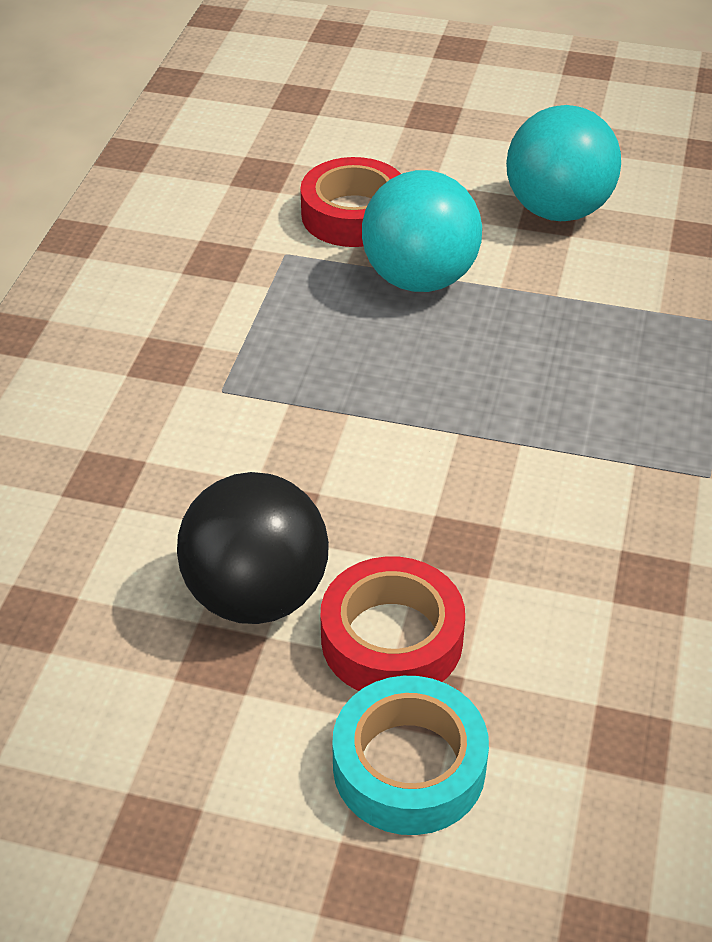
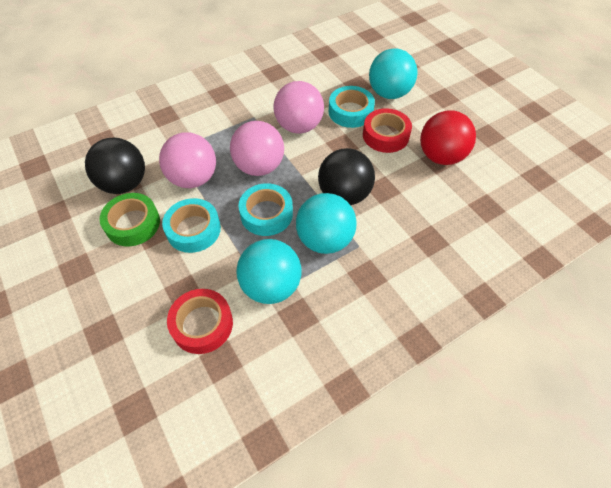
black ball: 1 -> 2
green tape: 0 -> 1
pink ball: 0 -> 3
red ball: 0 -> 1
turquoise ball: 2 -> 3
turquoise tape: 1 -> 3

